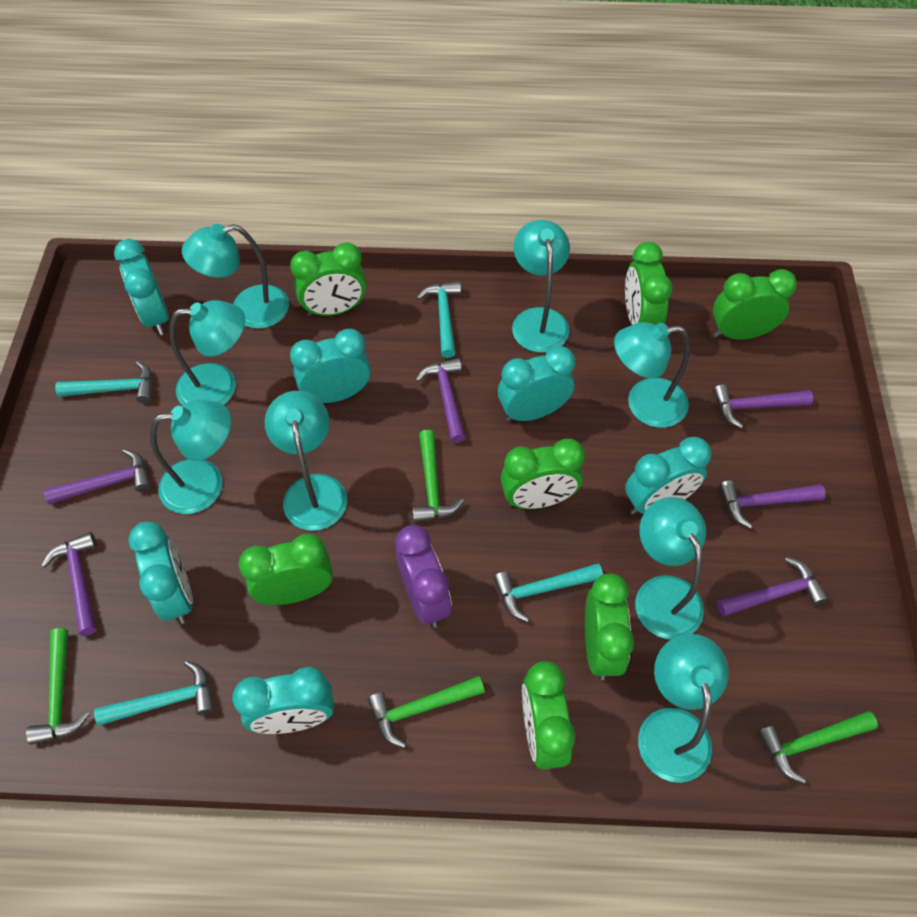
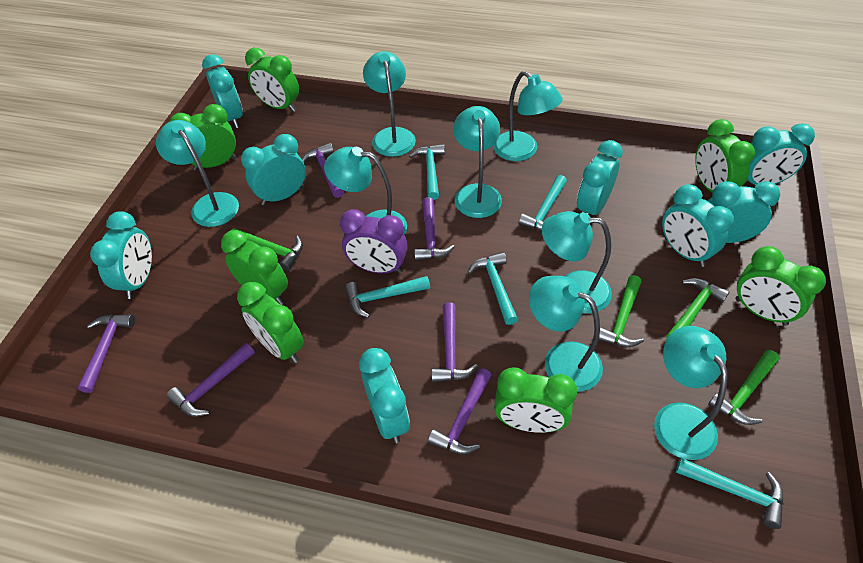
turquoise clock: 6 -> 8
turquoise hammer: 4 -> 5

